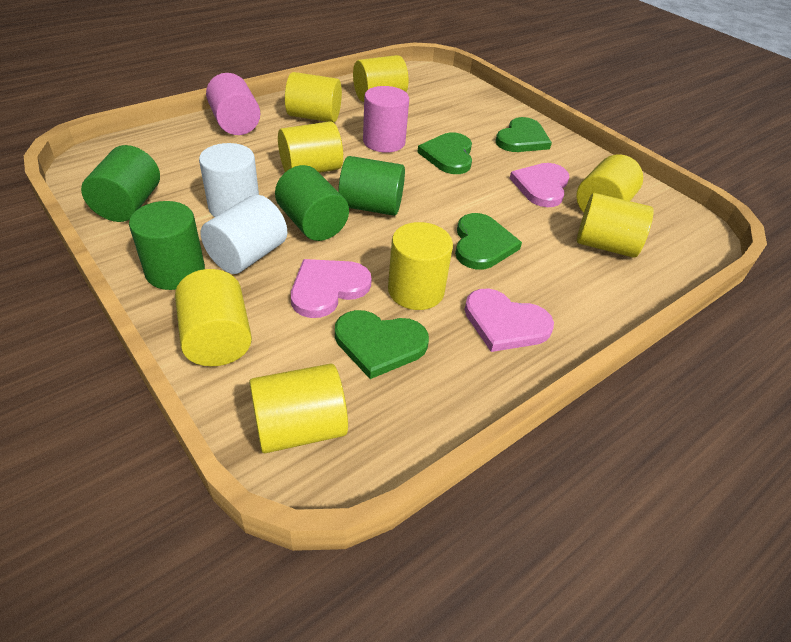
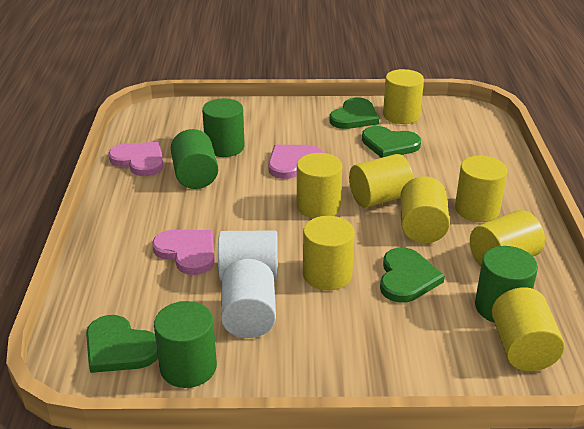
pink cylinder: 2 -> 0

